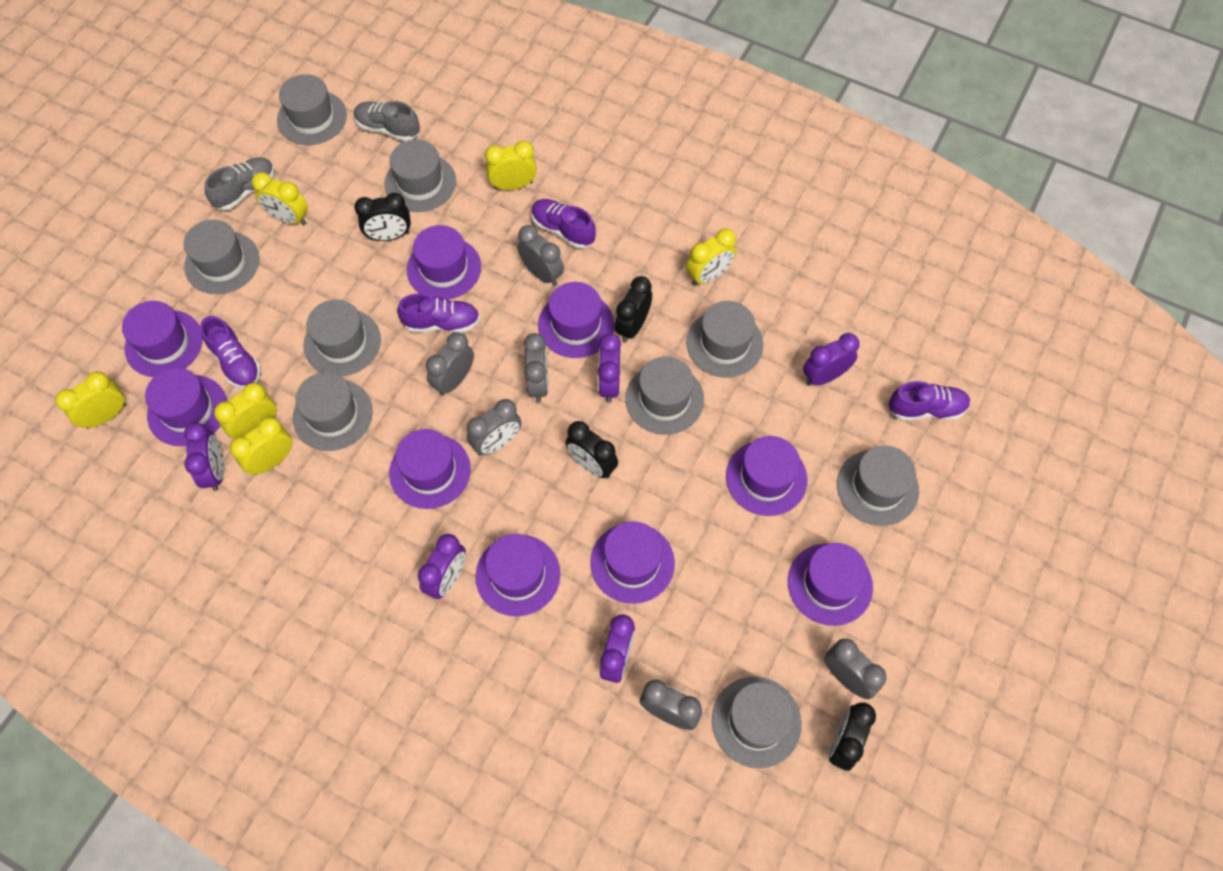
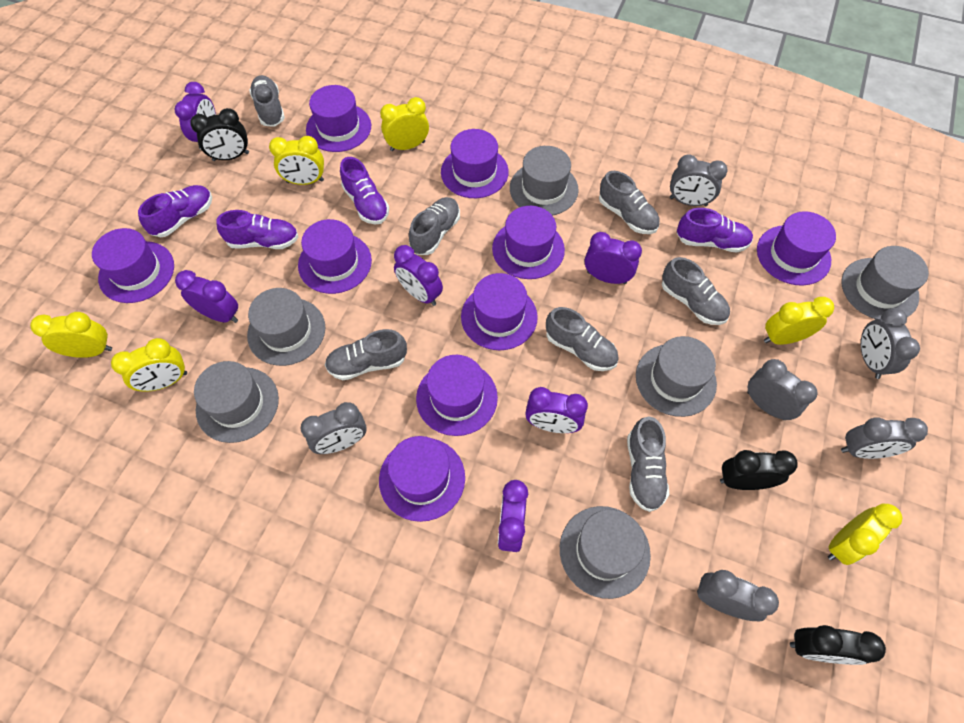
black clock: 4 -> 3
grey hat: 9 -> 6
grey shoe: 2 -> 7
purple clock: 5 -> 6

